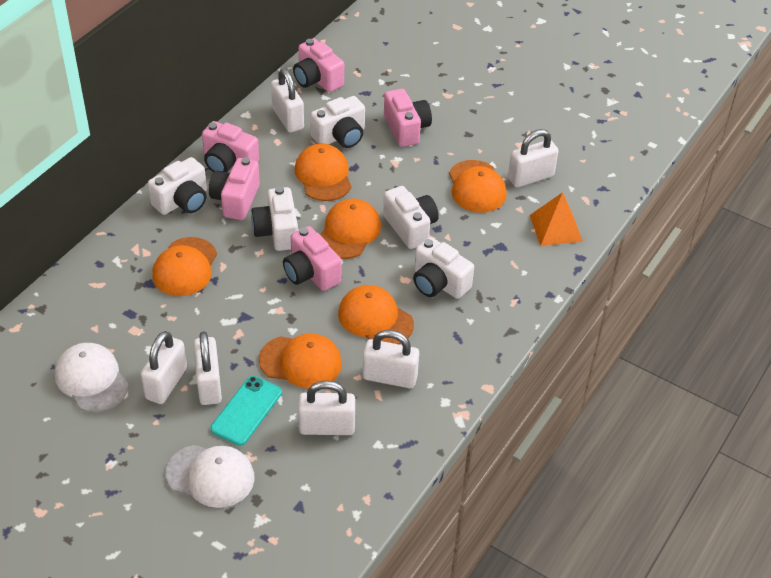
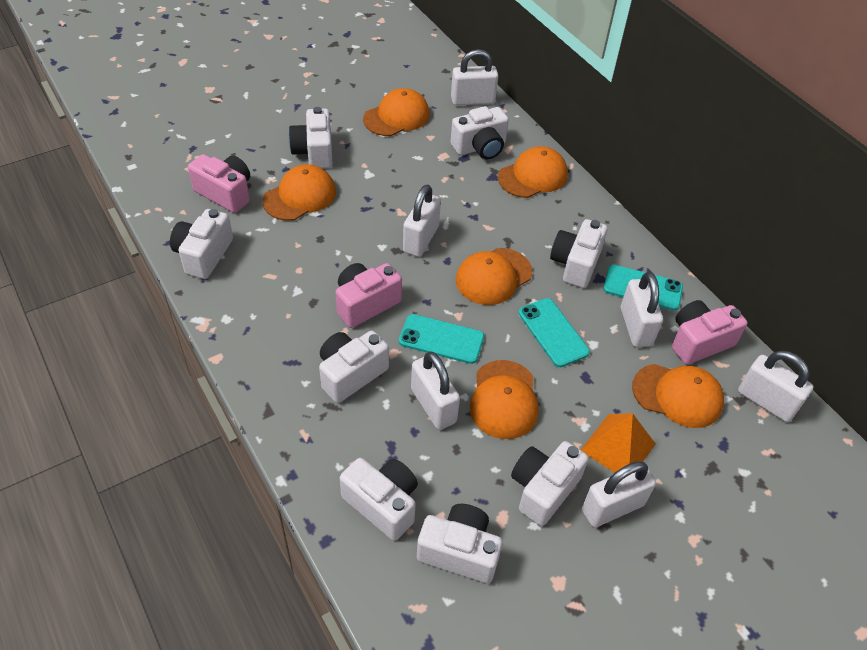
pink camera: 5 -> 3
turquoise phone: 1 -> 3
white camera: 5 -> 8
white cap: 2 -> 0

